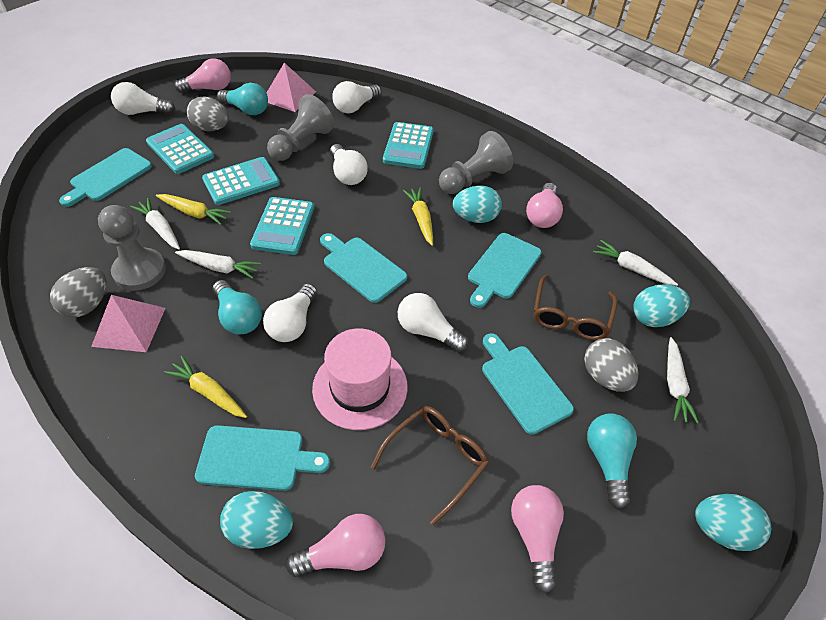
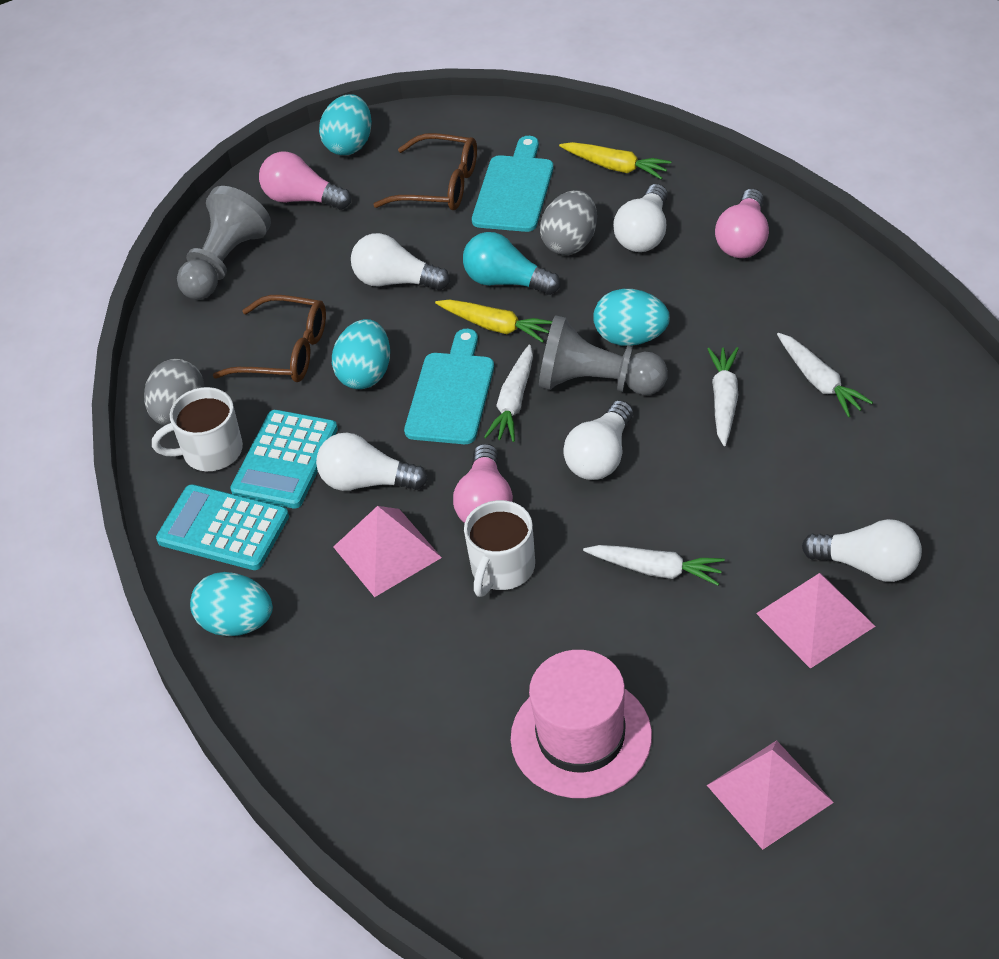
grey egg: 3 -> 2
grey pawn: 3 -> 2
pink light bulb: 4 -> 3
pink pyramid: 2 -> 3
turquoise calculator: 4 -> 2
turquoise cutting board: 5 -> 2
turquoise light bulb: 3 -> 1
white mug: 0 -> 2
yellow carrot: 3 -> 2

